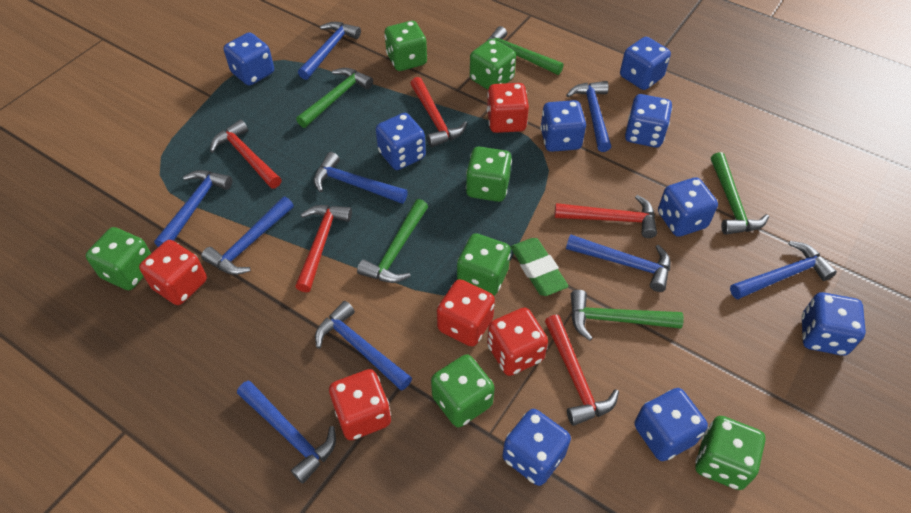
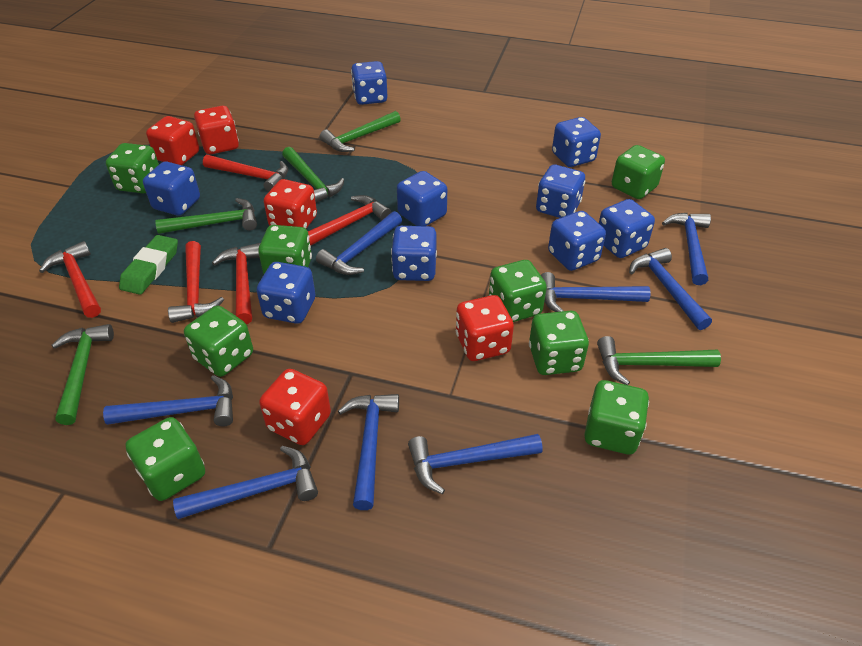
blue hammer: 9 -> 8
green dice: 7 -> 8

